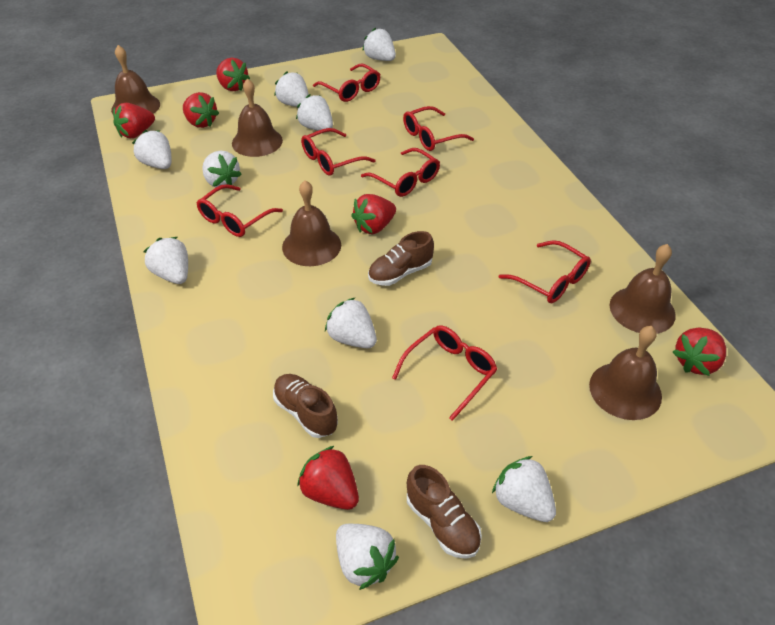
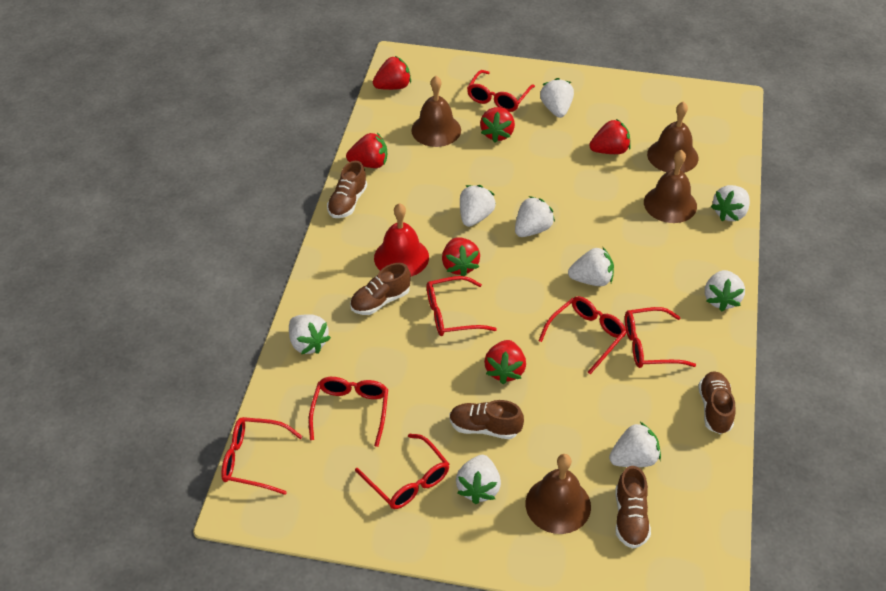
brown bell: 5 -> 4
brown shoe: 3 -> 5
red bell: 0 -> 1

